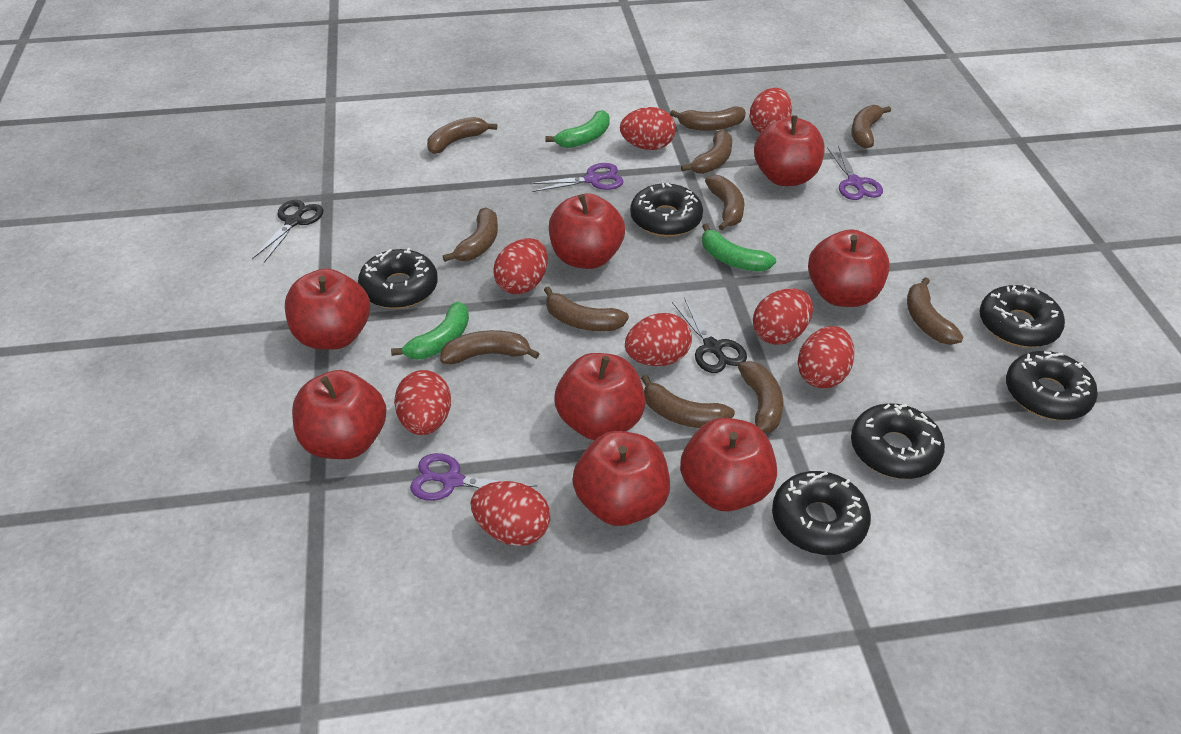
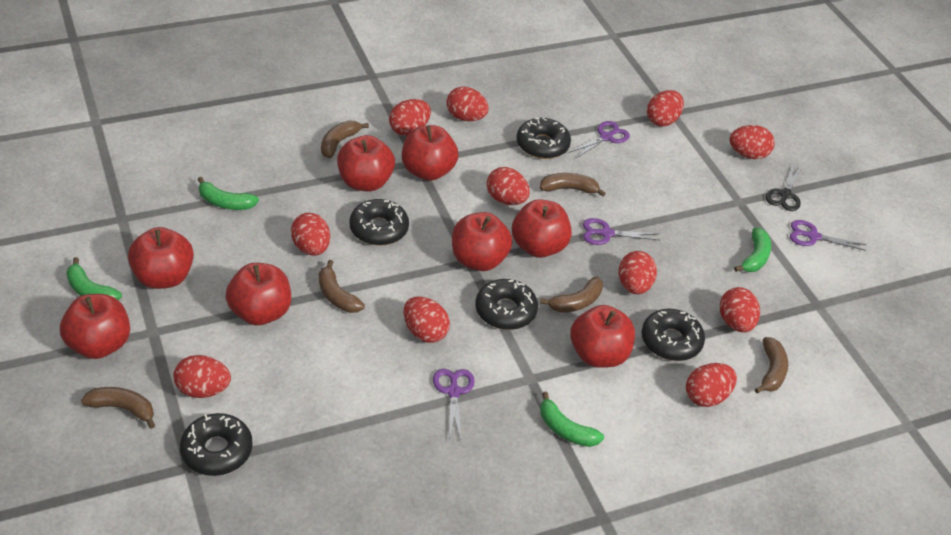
black donut: 6 -> 5
black scissors: 2 -> 1
brown banana: 11 -> 6
green banana: 3 -> 4
purple scissors: 3 -> 4
red egg: 8 -> 11

